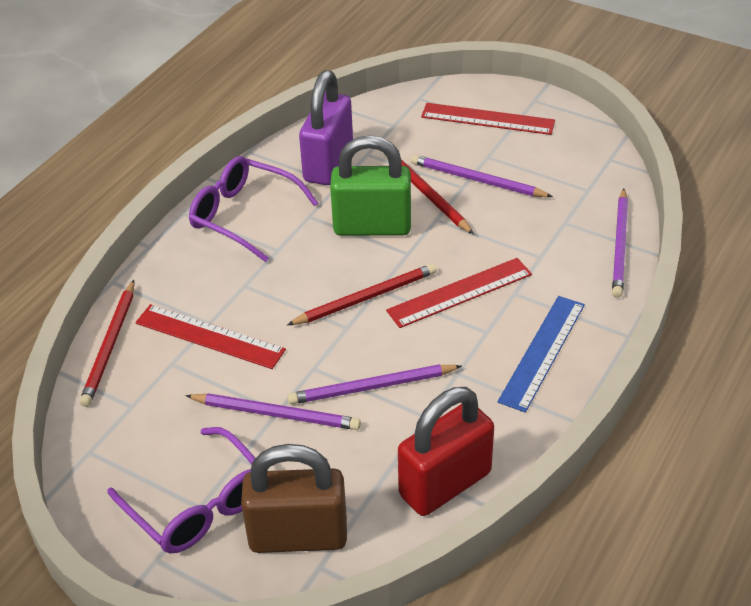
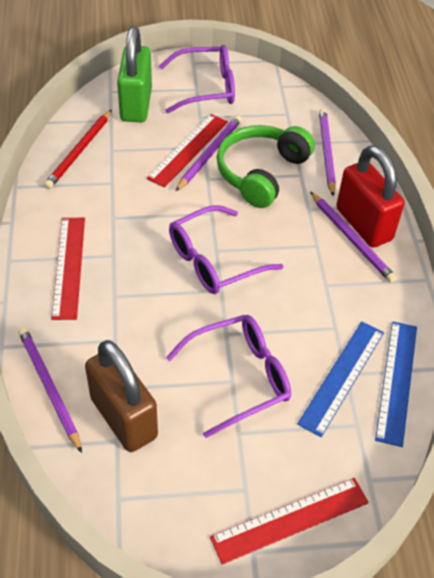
blue ruler: 1 -> 2
green headphones: 0 -> 1
purple glasses: 2 -> 3
purple padlock: 1 -> 0
red pencil: 3 -> 1

